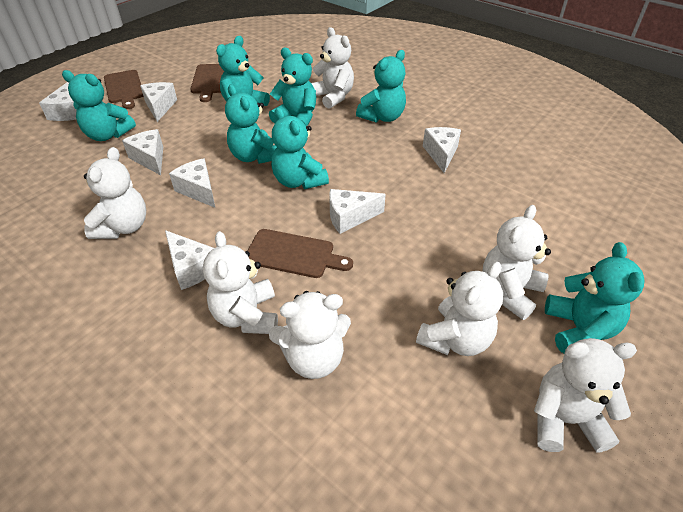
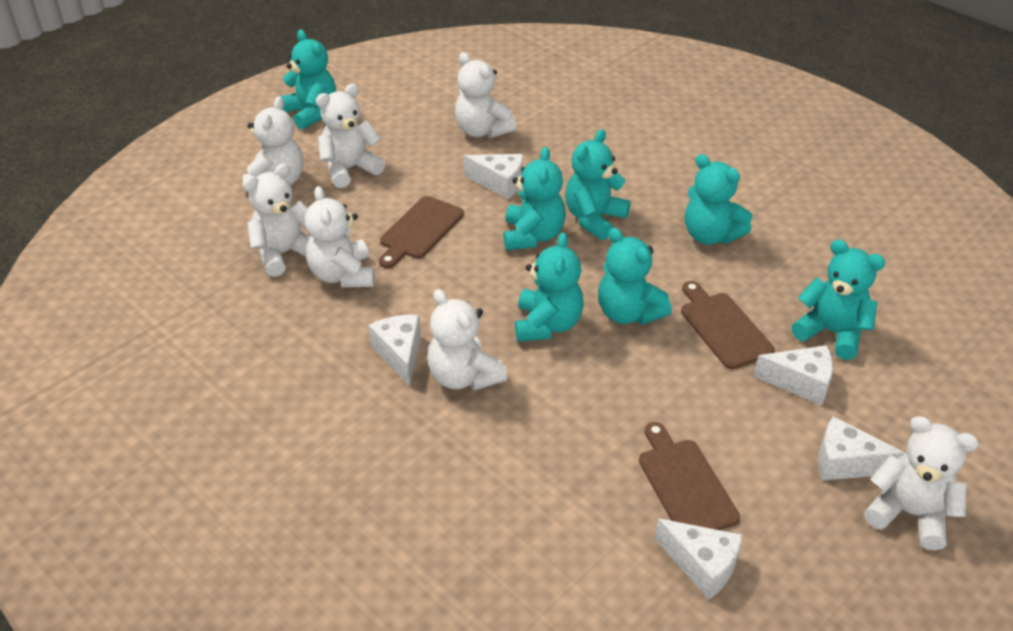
white cheese: 7 -> 5

